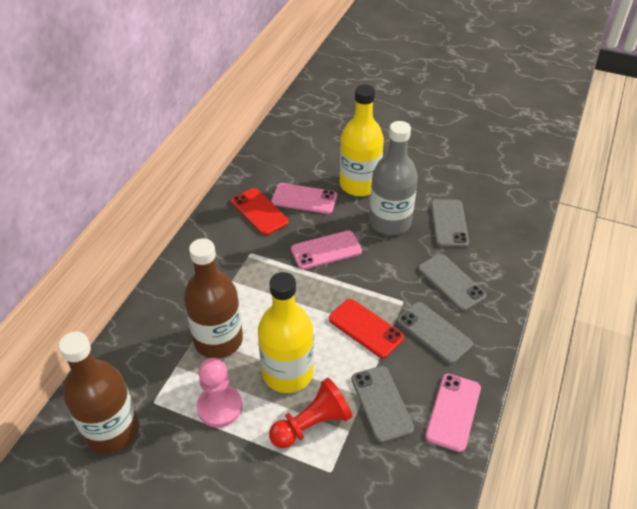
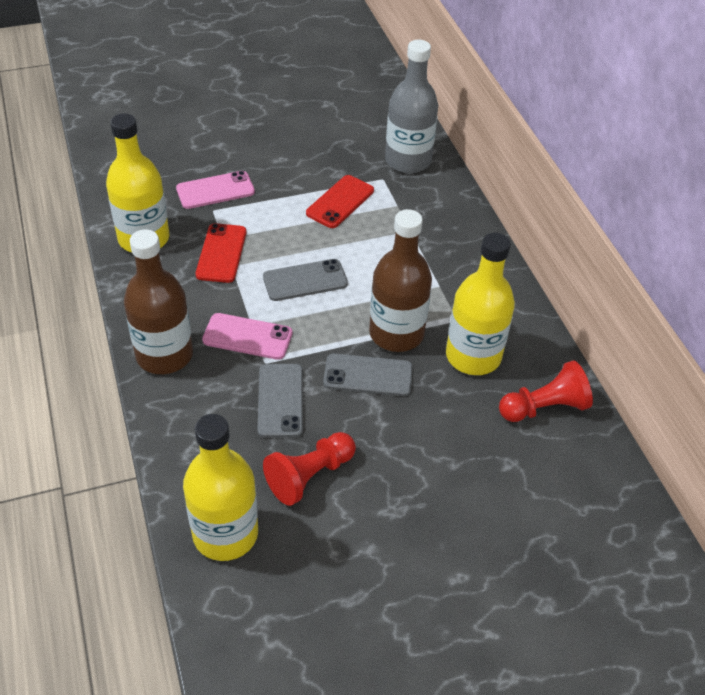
grey phone: 4 -> 3
pink pawn: 1 -> 0
pink phone: 3 -> 2
red pawn: 1 -> 2
yellow bottle: 2 -> 3

